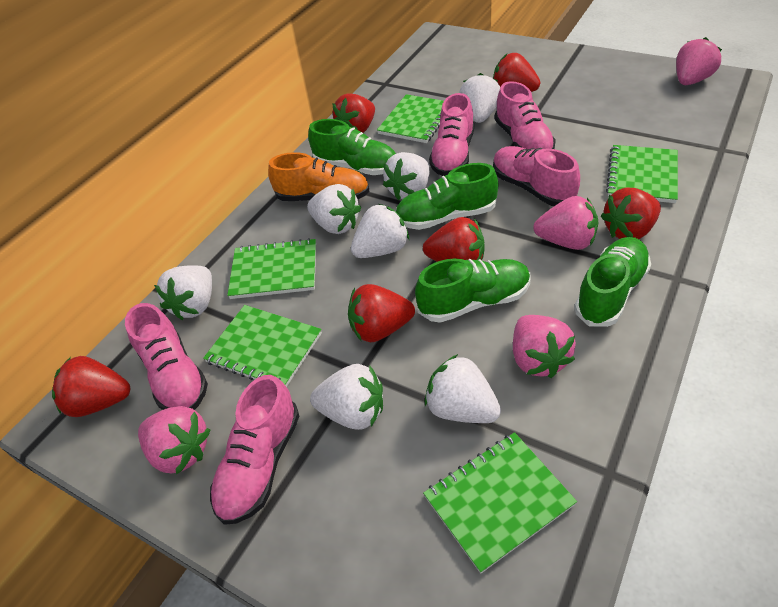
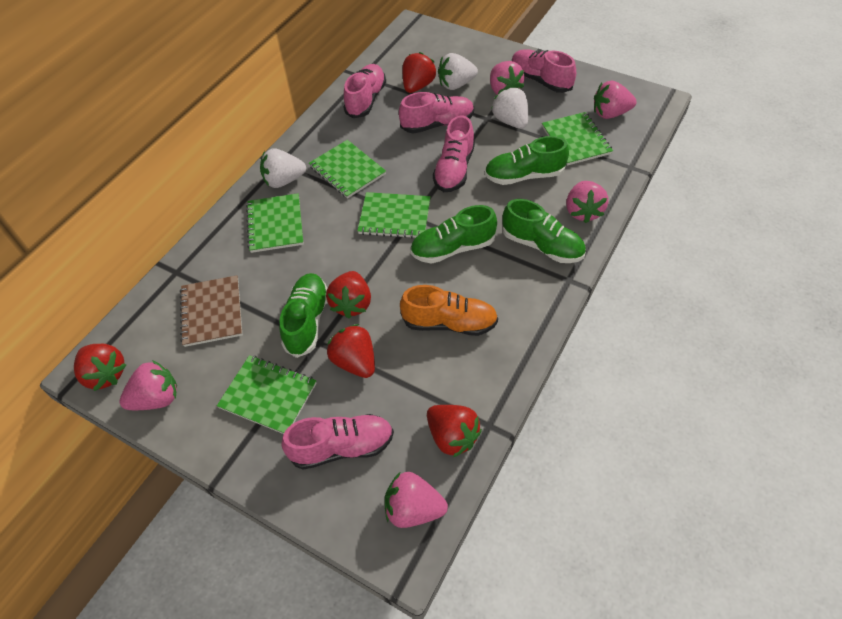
brown notebook: 0 -> 1
pink strawberry: 4 -> 5
red strawberry: 6 -> 5
white strawberry: 7 -> 3

